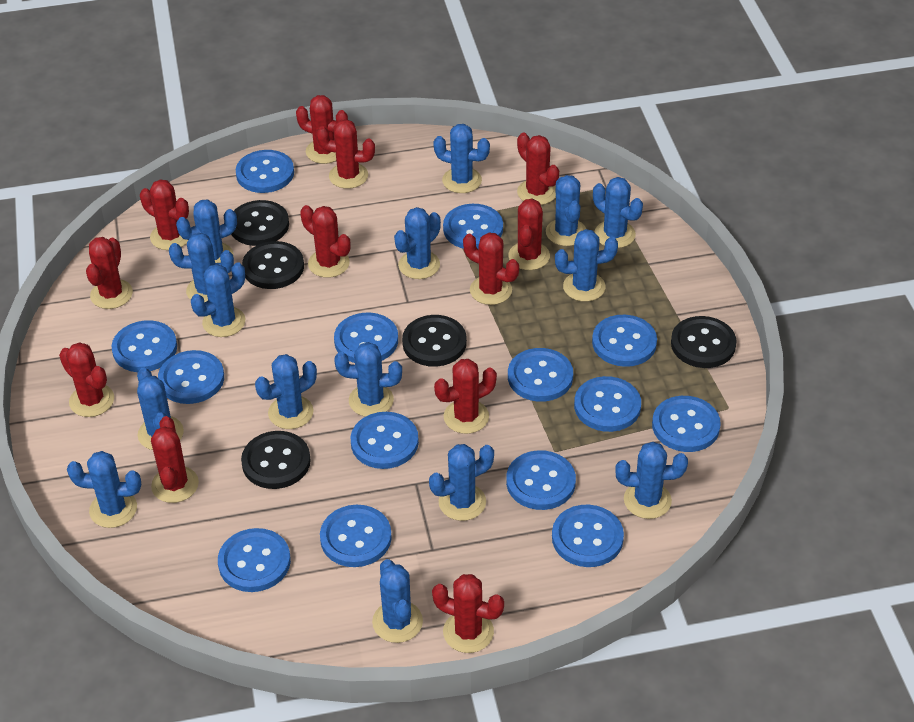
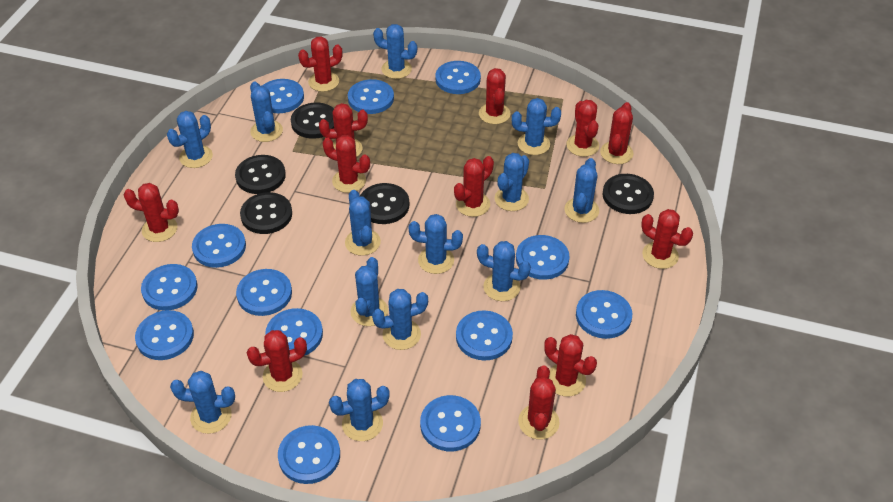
blue button: 14 -> 13
blue cactus: 15 -> 13

